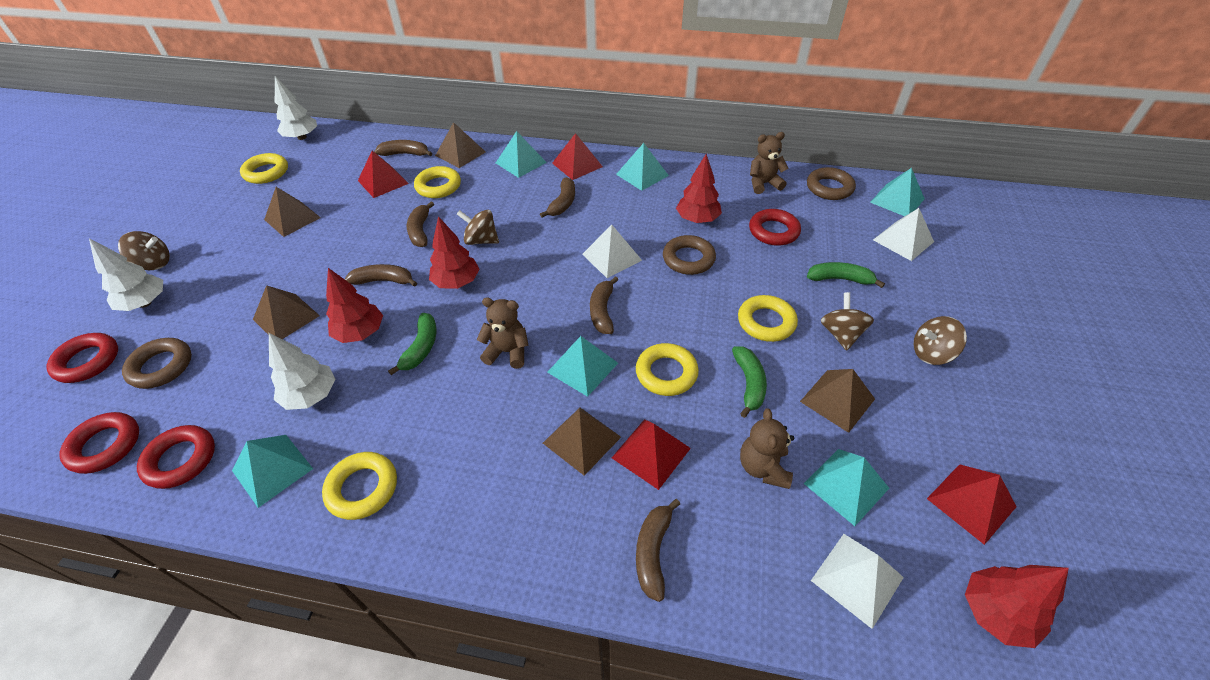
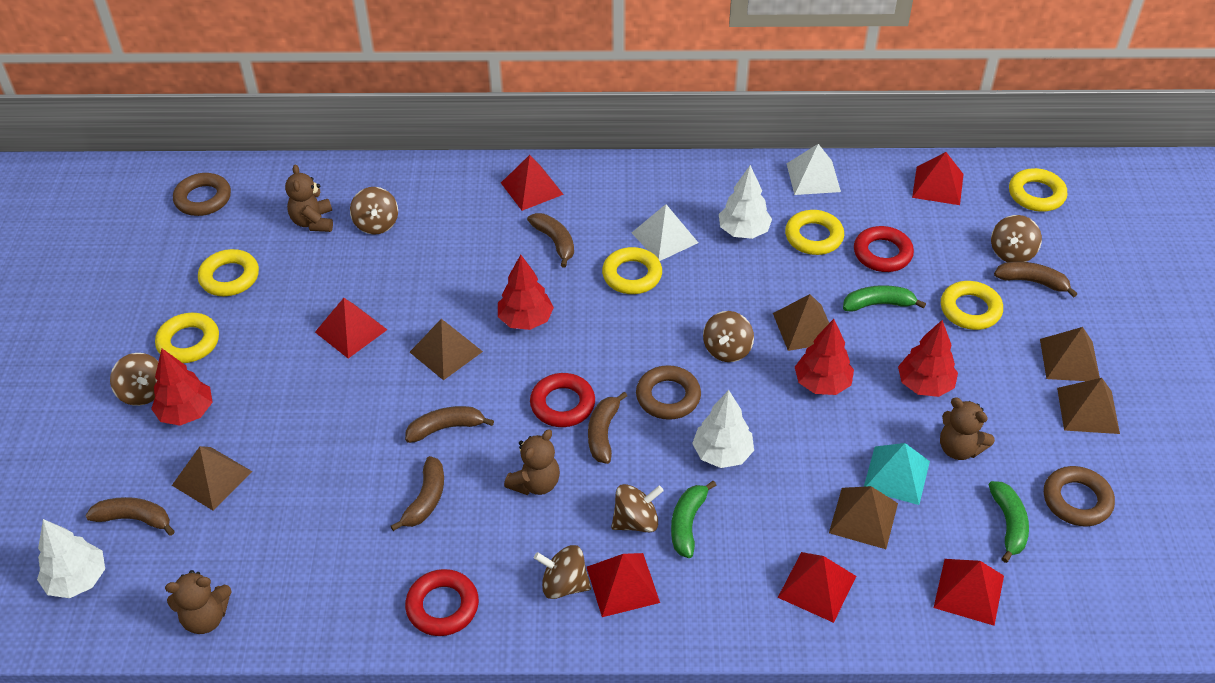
brown pyramid: 5 -> 6
brown spinning top: 4 -> 6
brown teddy bear: 3 -> 4
red pyramid: 4 -> 6
red ring: 4 -> 3
turquoise pyramid: 6 -> 1
white pyramid: 3 -> 2
yellow ring: 5 -> 6

